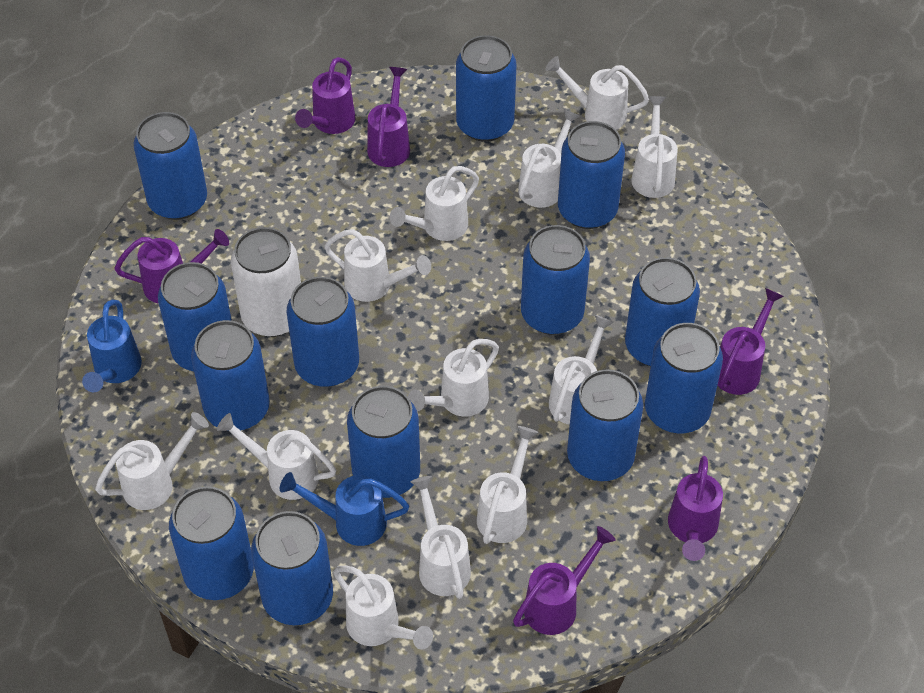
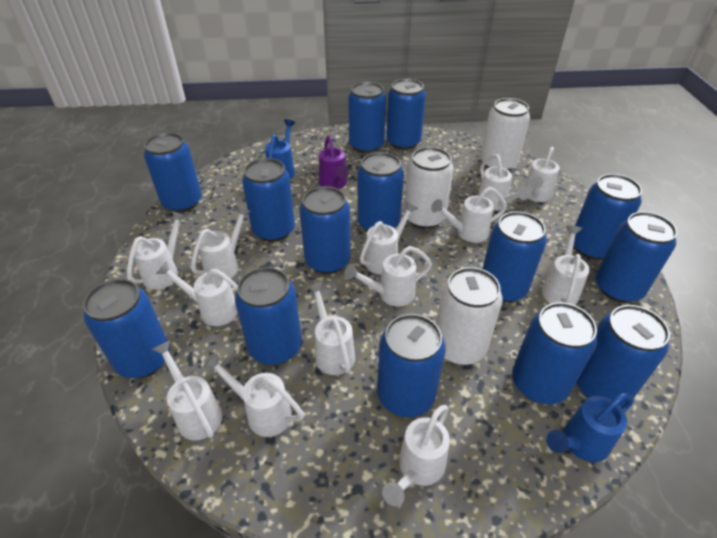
blue can: 13 -> 14
purple watering can: 6 -> 1
white can: 1 -> 3
white watering can: 12 -> 13

